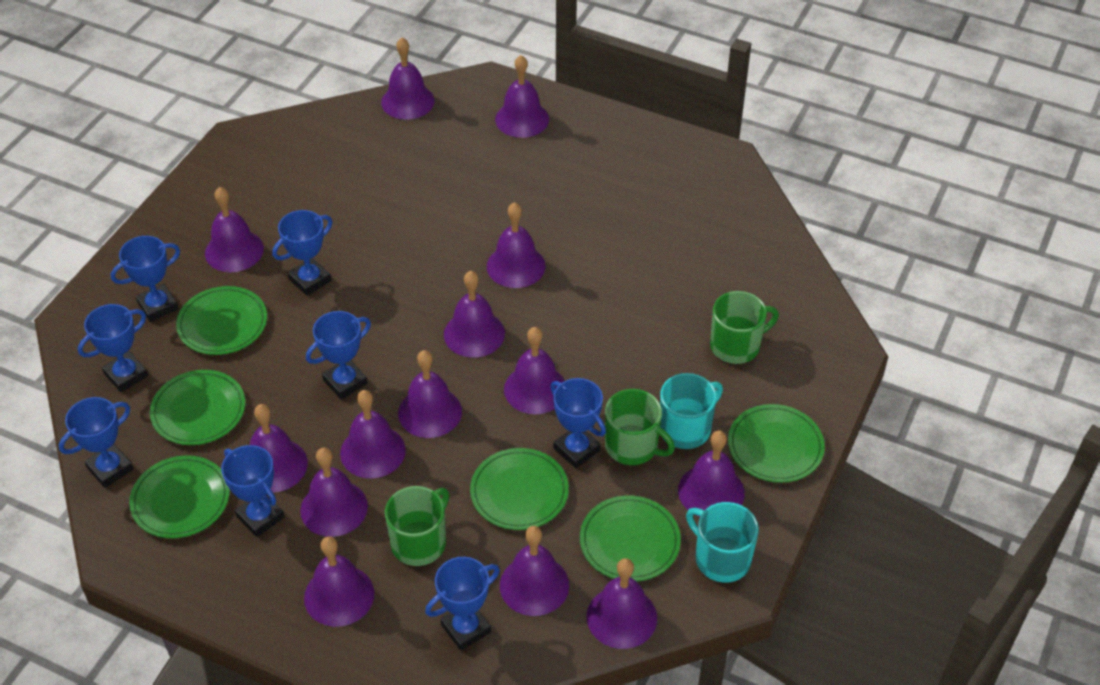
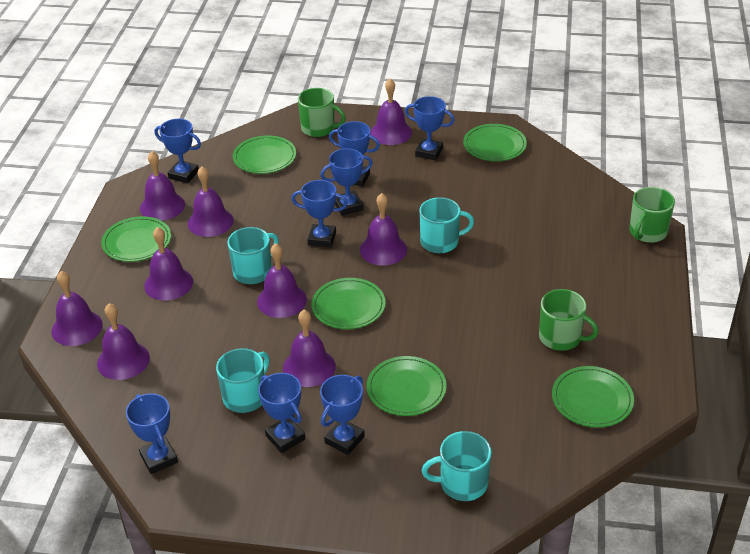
purple bell: 14 -> 9
turquoise mug: 2 -> 4

